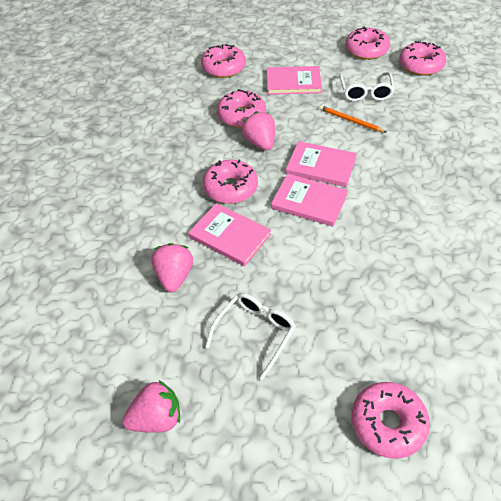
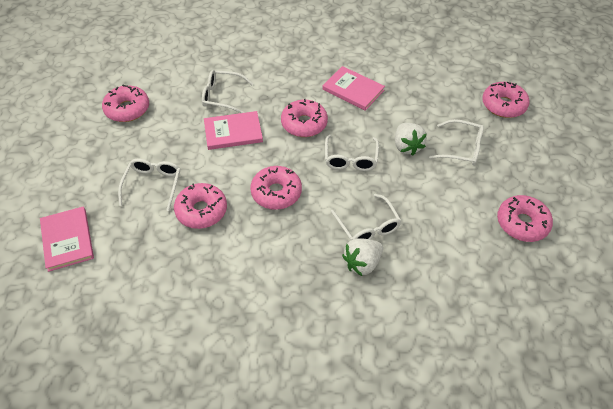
orange pencil: 1 -> 0
pink book: 4 -> 3
pink strawberry: 3 -> 0
white glasses: 2 -> 5
white strawberry: 0 -> 2

